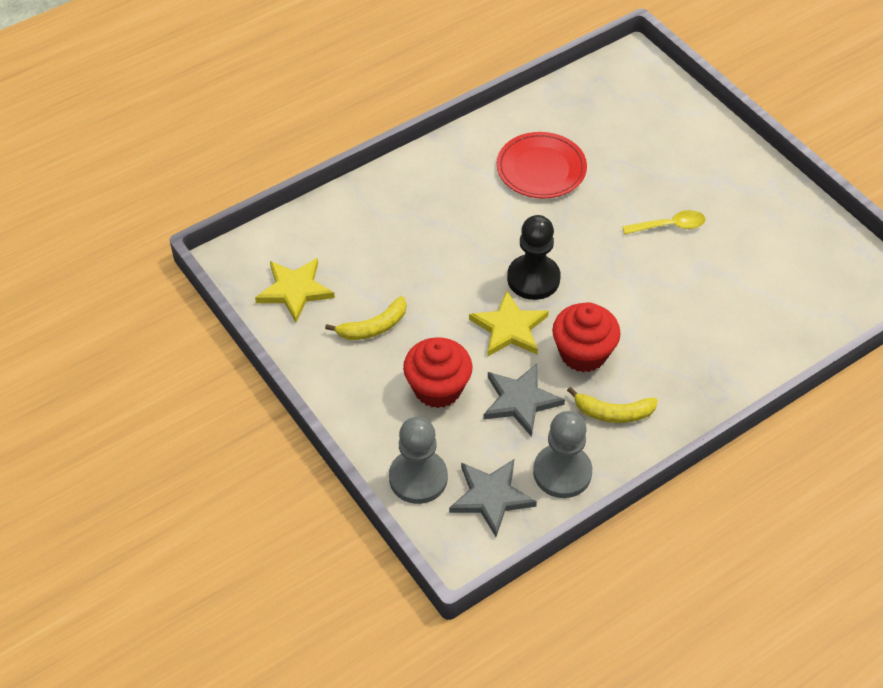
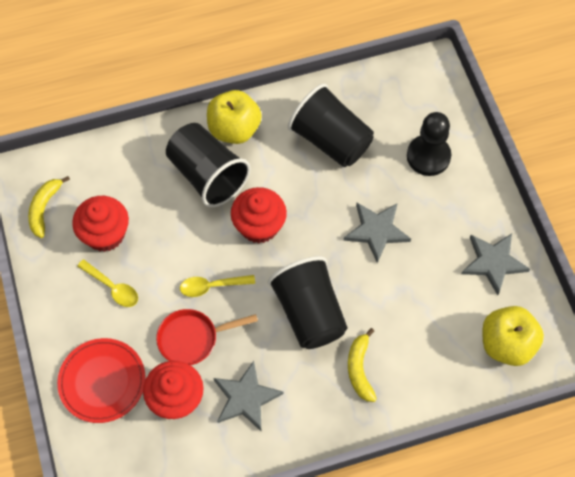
black cup: 0 -> 3
grey pawn: 2 -> 0
grey star: 2 -> 3
red cupcake: 2 -> 3
red pan: 0 -> 1
yellow apple: 0 -> 2
yellow spoon: 1 -> 2
yellow star: 2 -> 0

